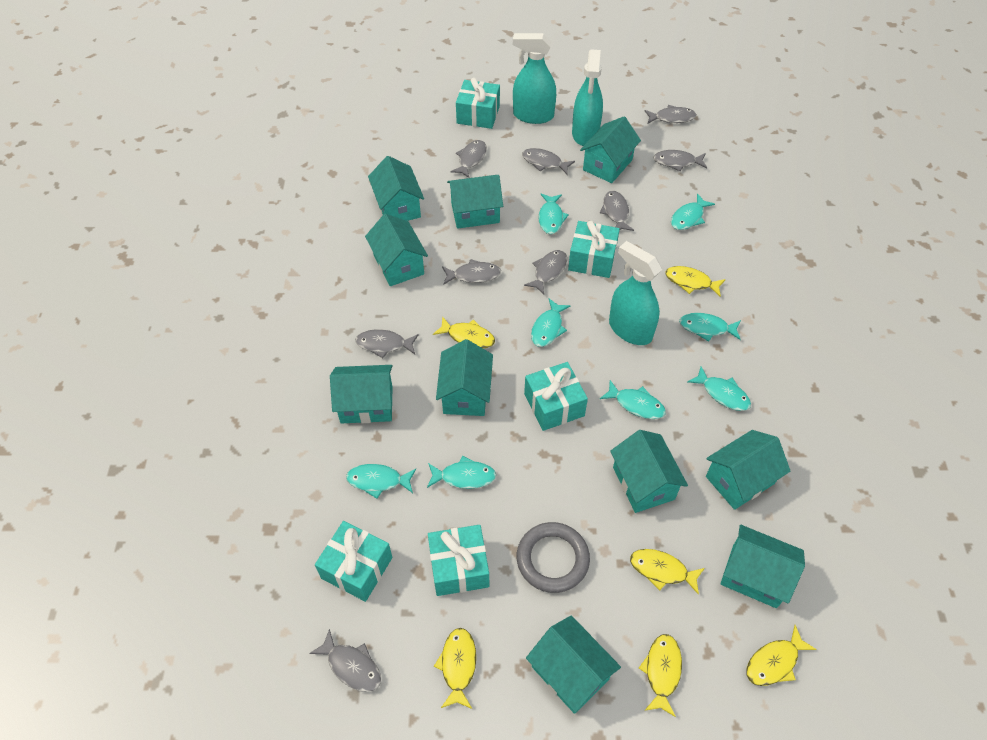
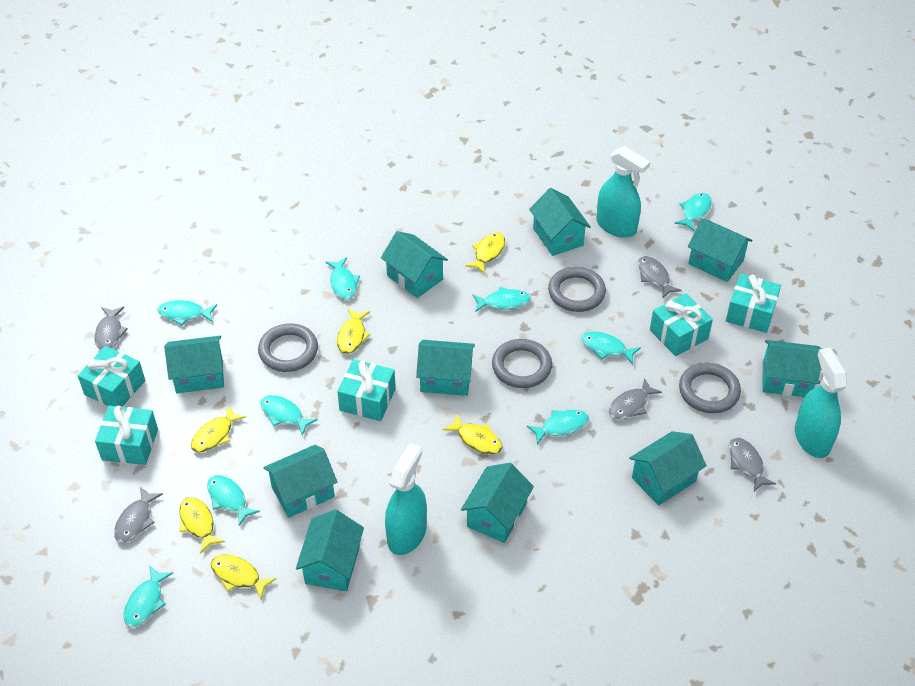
grey fish: 9 -> 5
grey ring: 1 -> 4
turquoise fish: 8 -> 9

